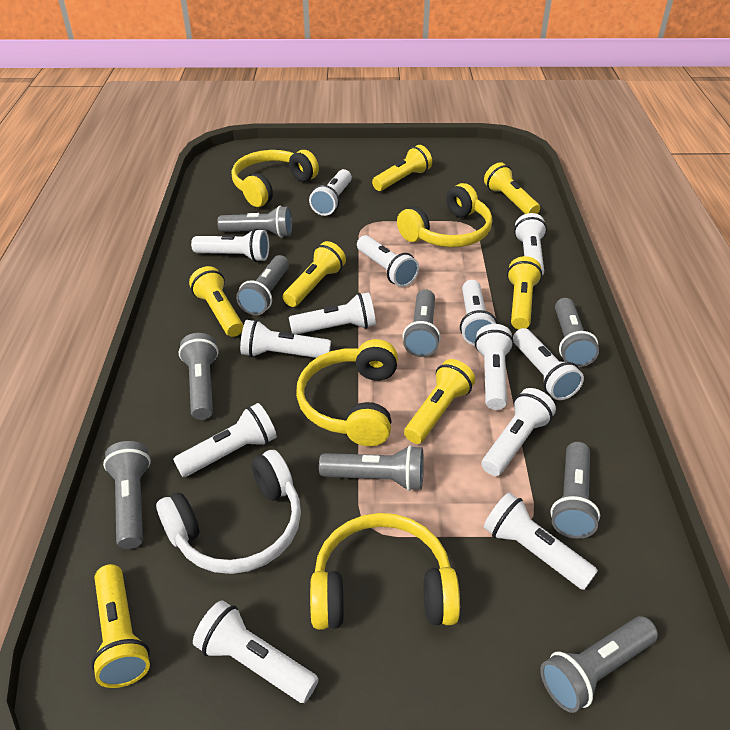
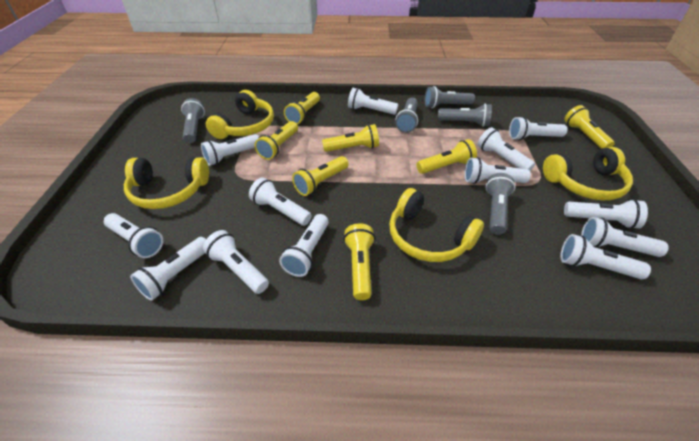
grey flashlight: 9 -> 5
white headphones: 1 -> 0

